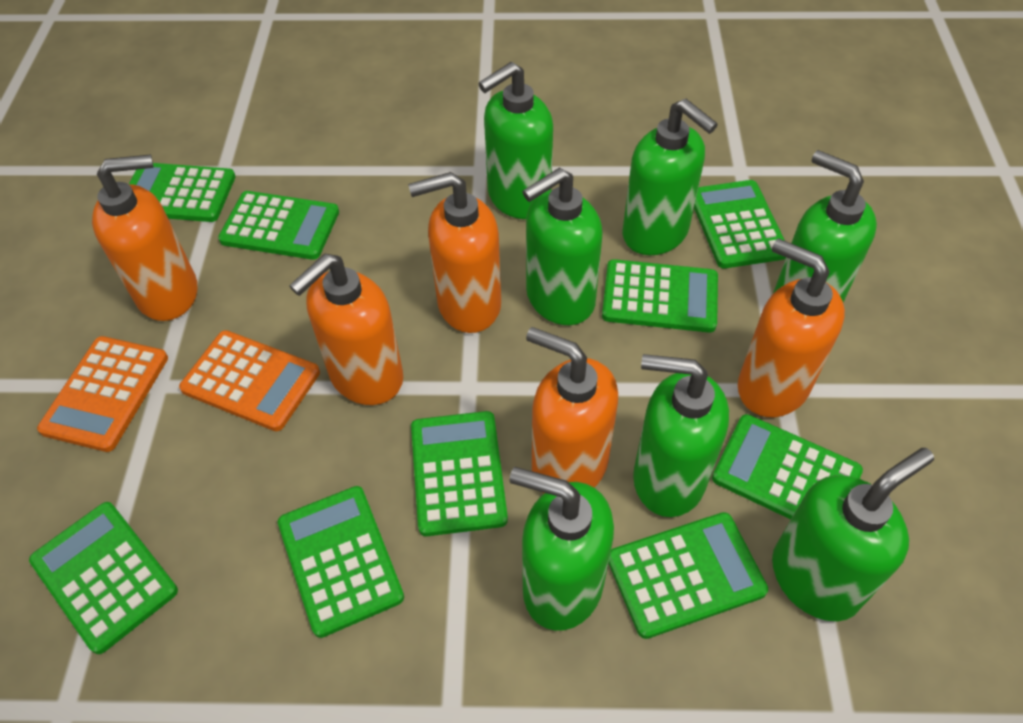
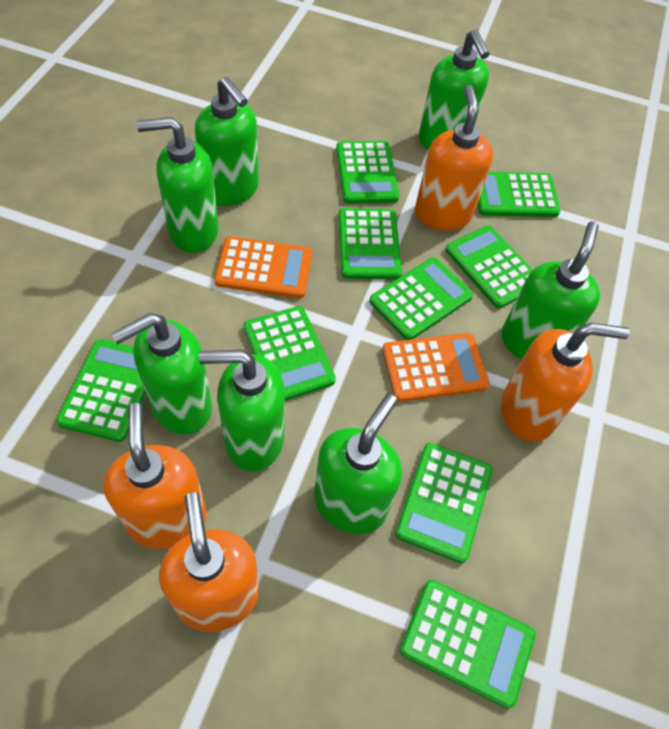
orange soap dispenser: 5 -> 4

